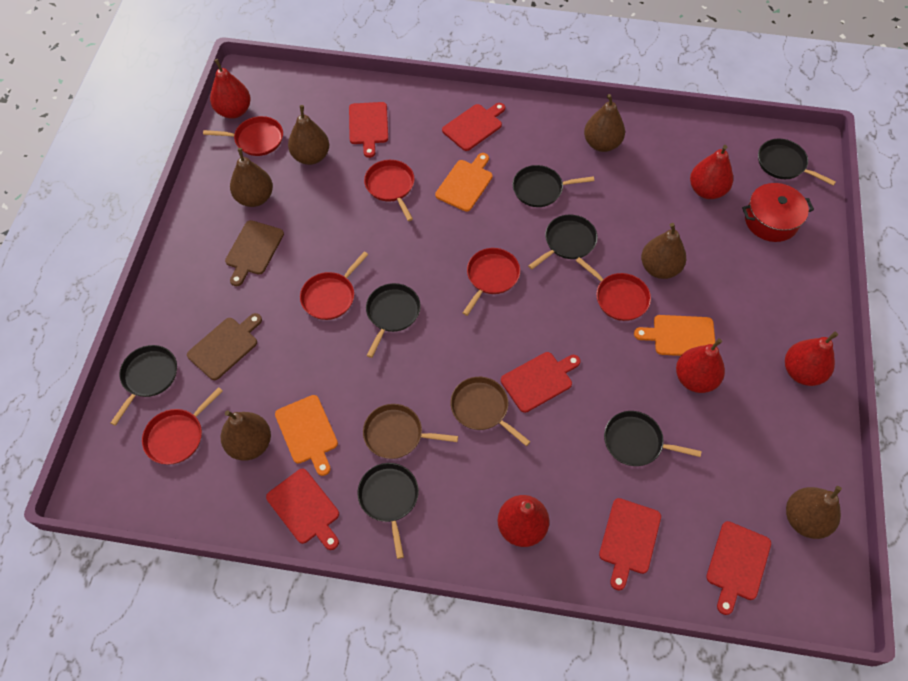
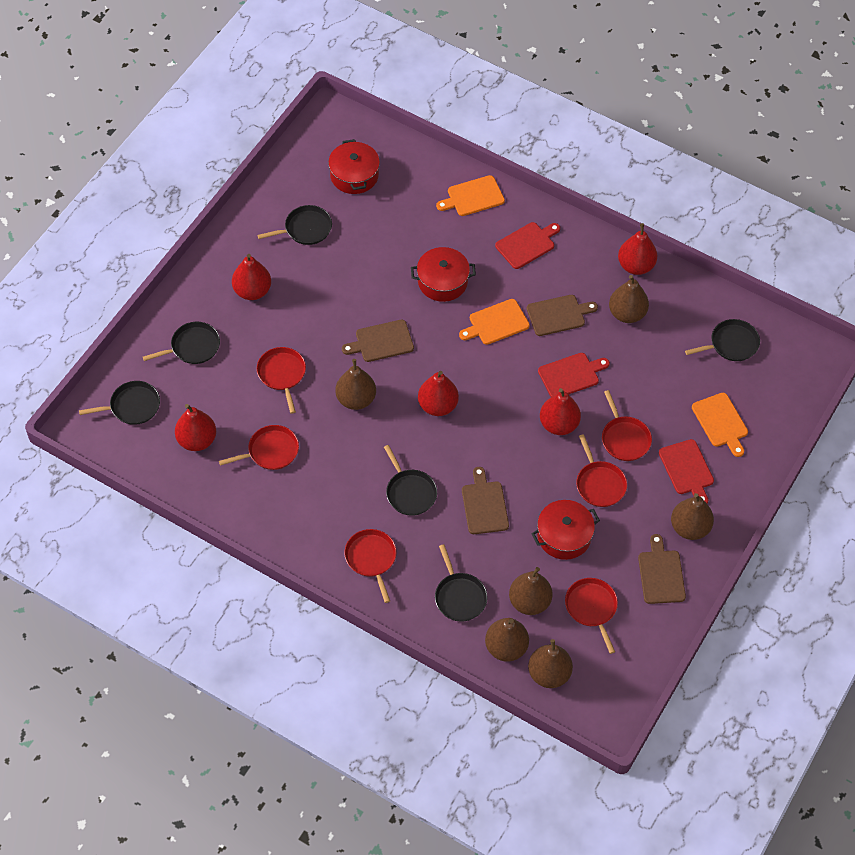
black pan: 7 -> 6
brown cutting board: 2 -> 4
brown pan: 2 -> 0
red cutting board: 6 -> 3
red pot: 1 -> 3

